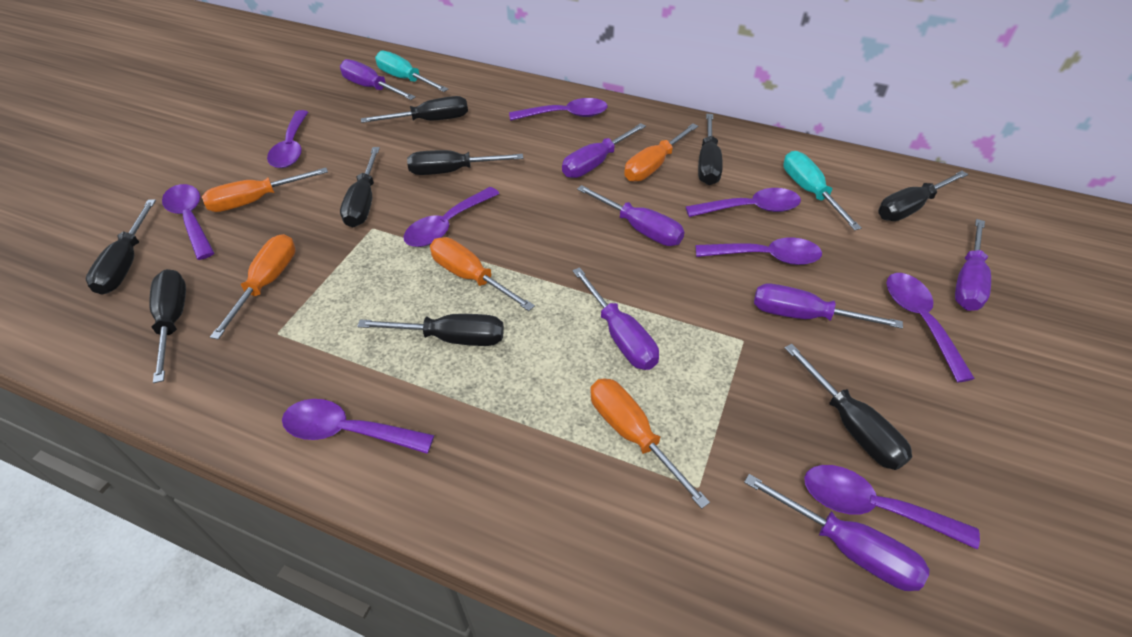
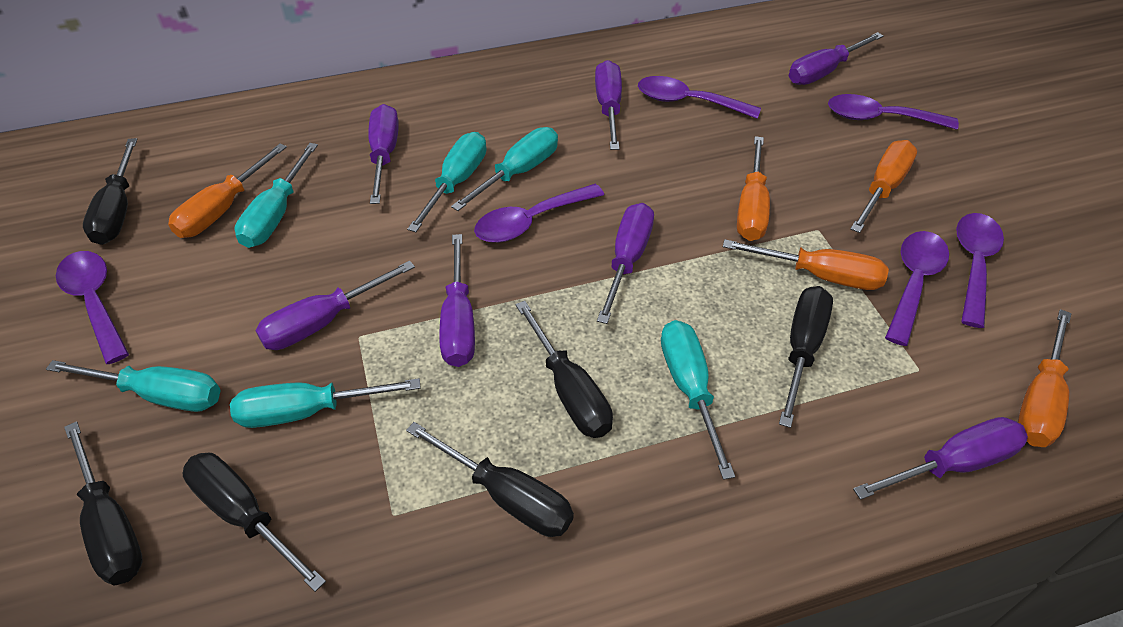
black screwdriver: 9 -> 6
purple spoon: 9 -> 6
turquoise screwdriver: 2 -> 6

